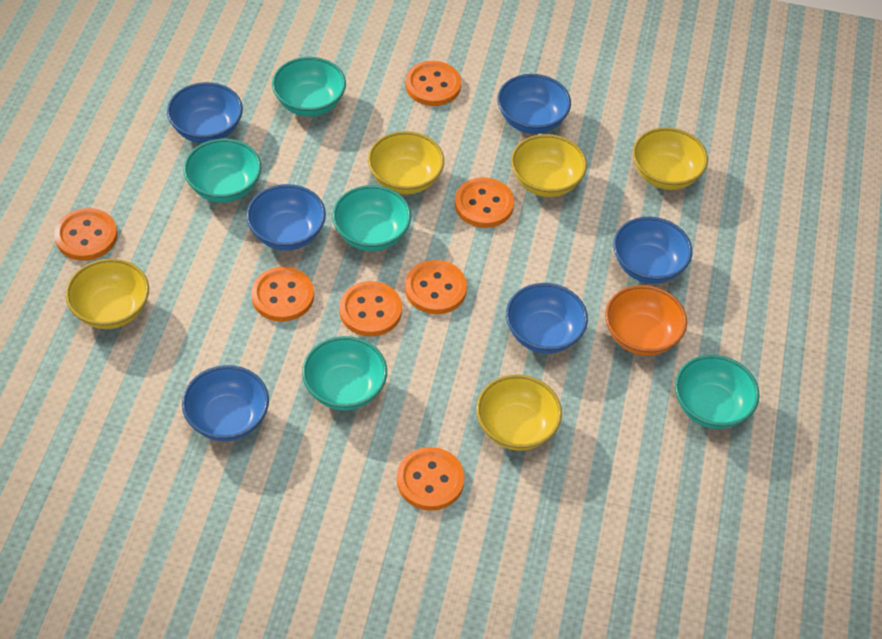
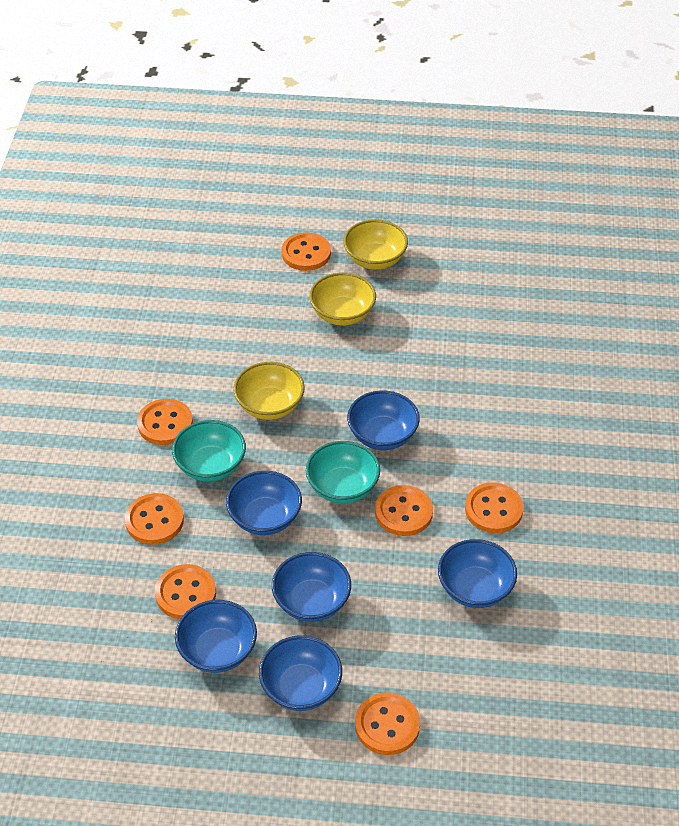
orange bowl: 1 -> 0
turquoise bowl: 5 -> 2
yellow bowl: 5 -> 3

